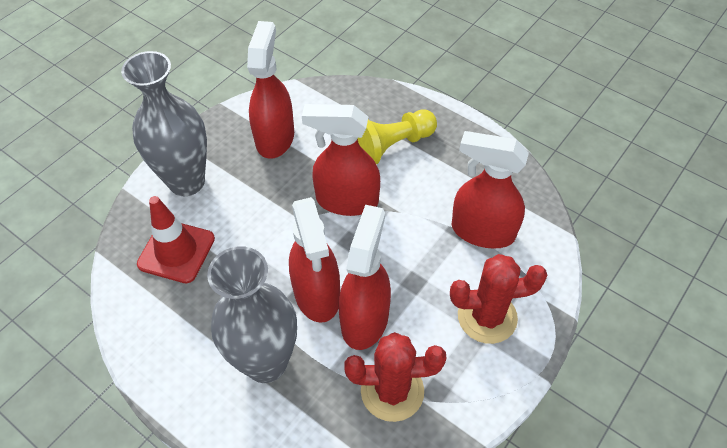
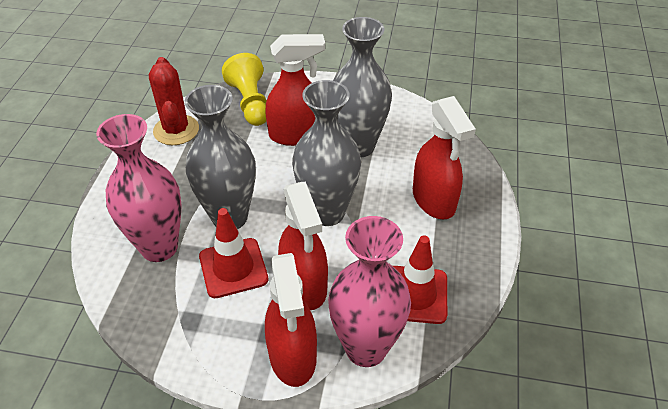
grey vase: 2 -> 3
pink vase: 0 -> 2
red cactus: 2 -> 1
red spray bottle: 5 -> 4
red traffic cone: 1 -> 2

